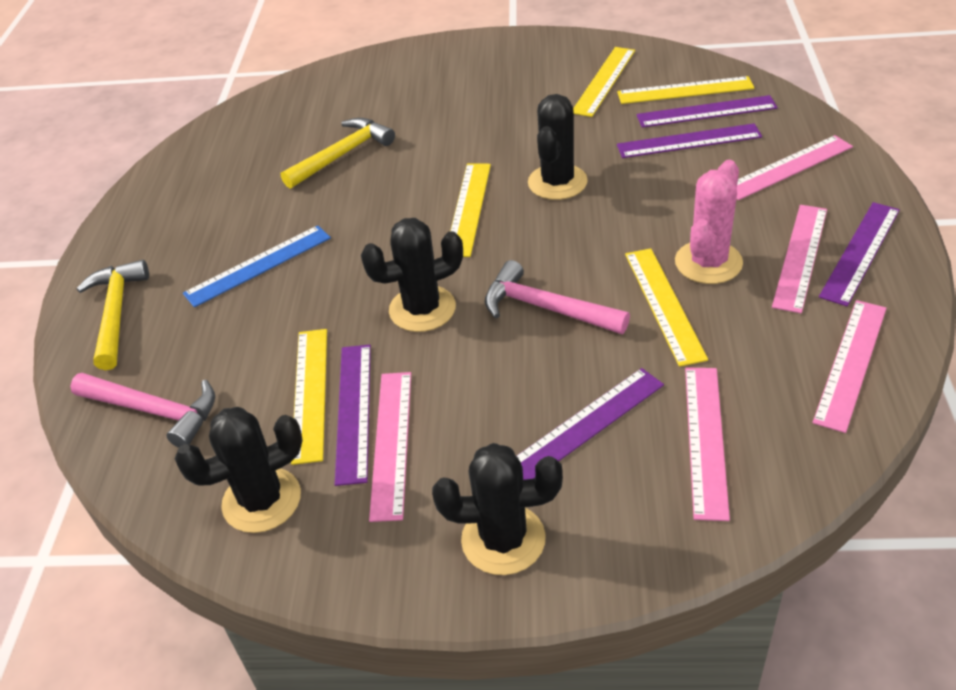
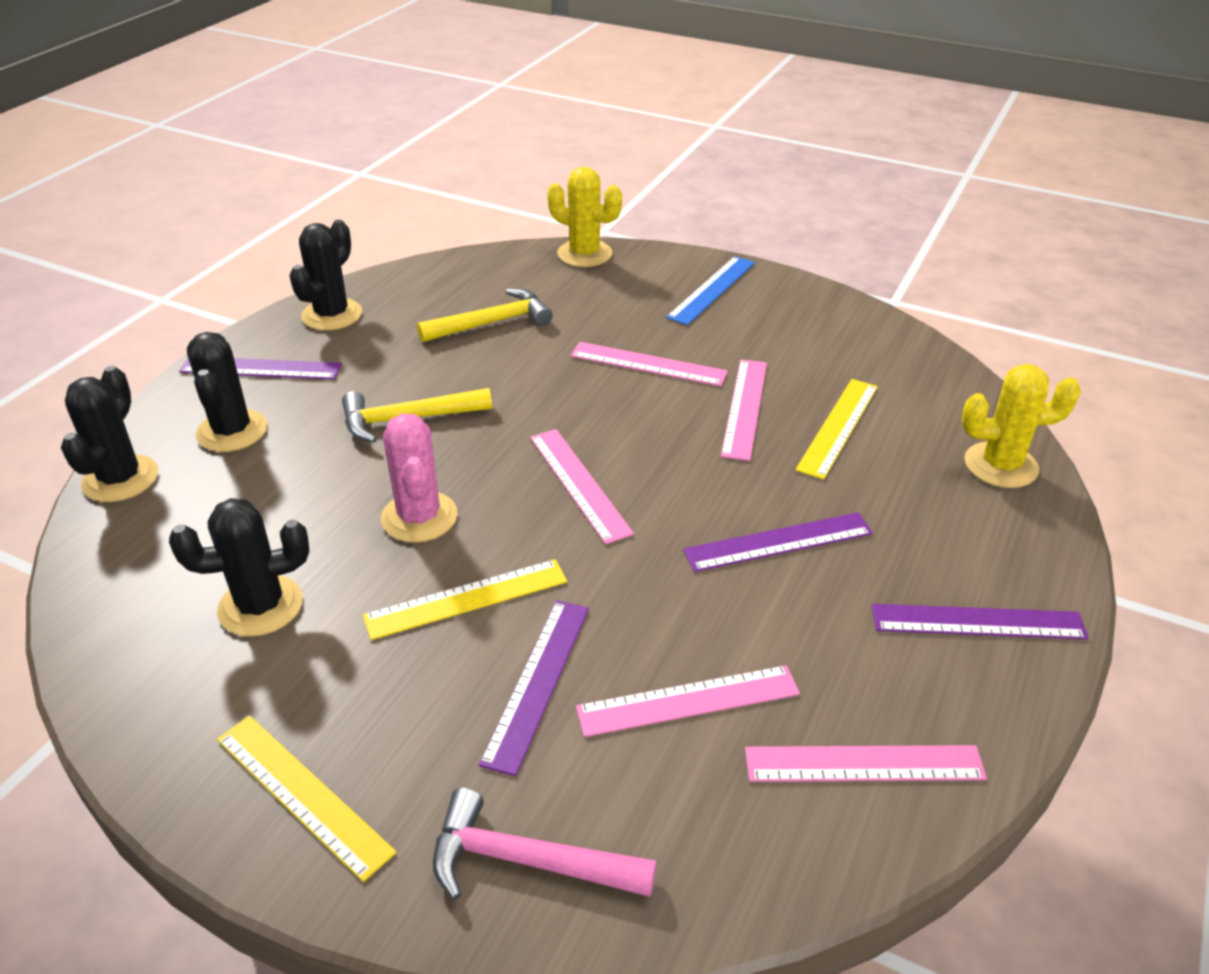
pink hammer: 2 -> 1
purple ruler: 5 -> 4
yellow cactus: 0 -> 2
yellow ruler: 5 -> 3

